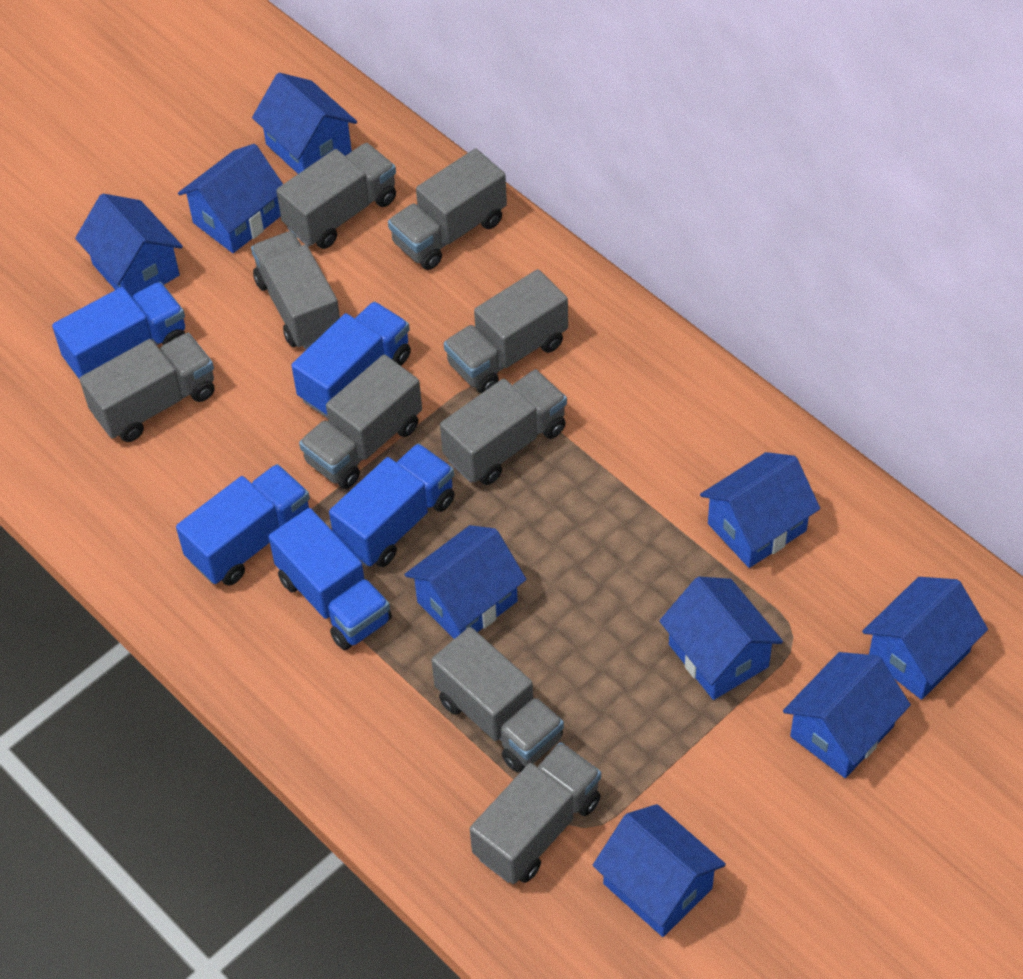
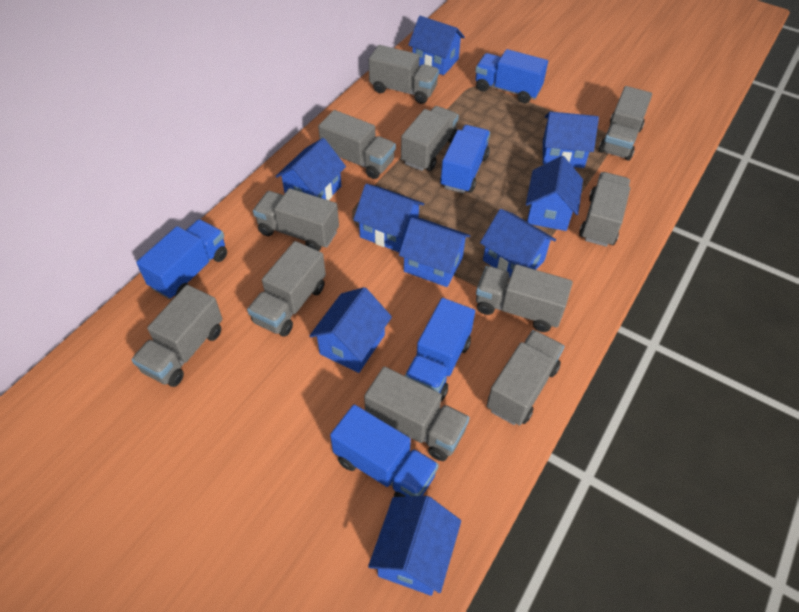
grey truck: 9 -> 11

